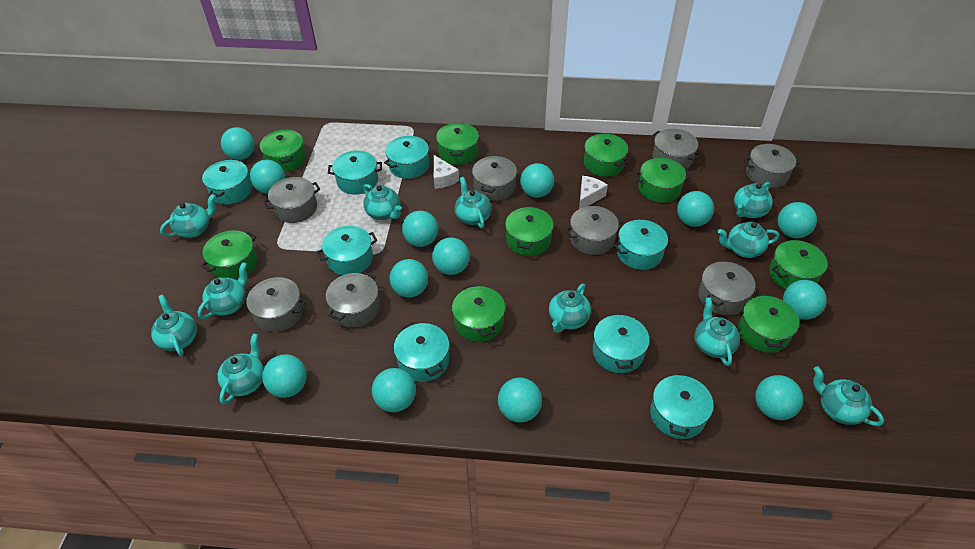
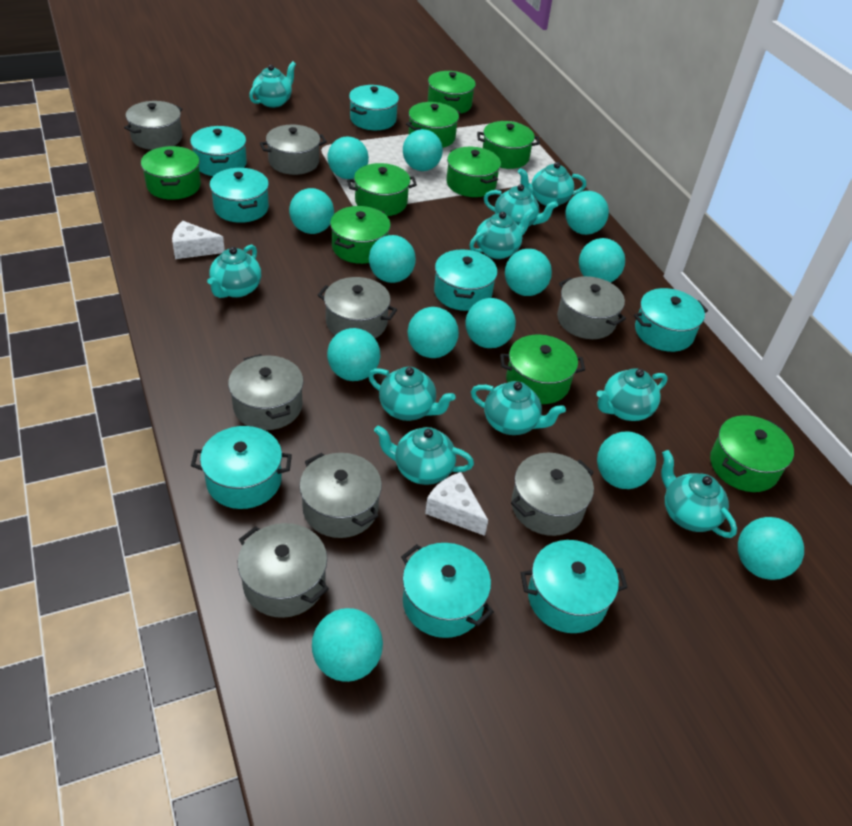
turquoise teapot: 11 -> 10

